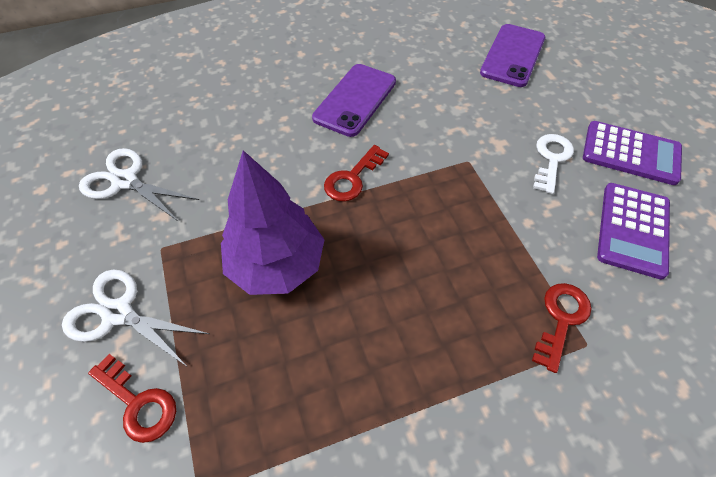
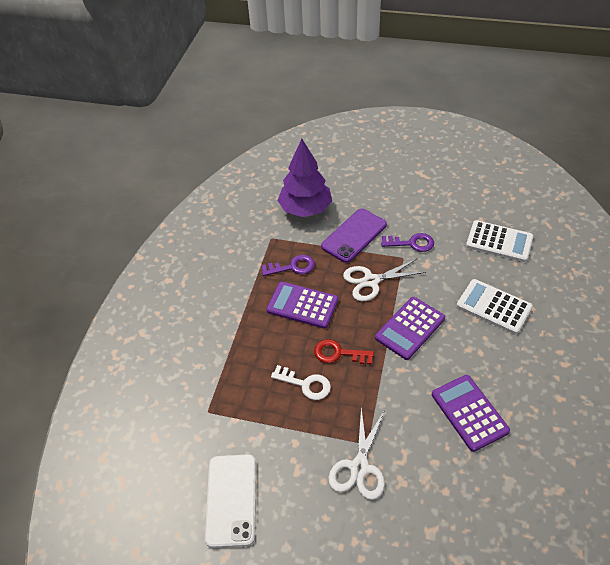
purple calculator: 2 -> 3
purple key: 0 -> 2
purple phone: 2 -> 1
red key: 3 -> 1
white calculator: 0 -> 2
white phone: 0 -> 1

